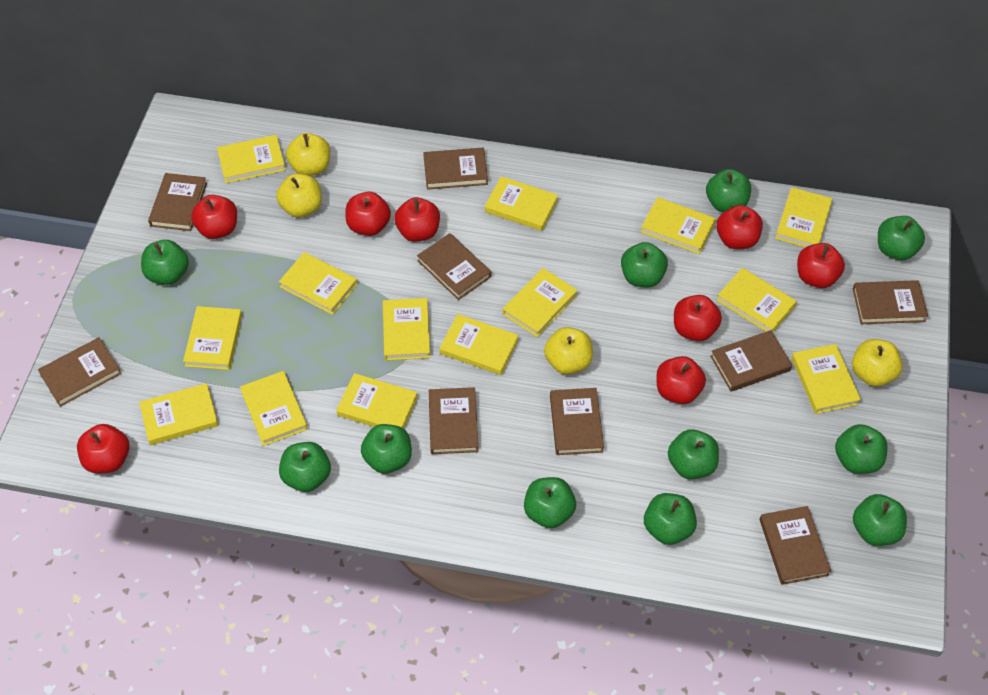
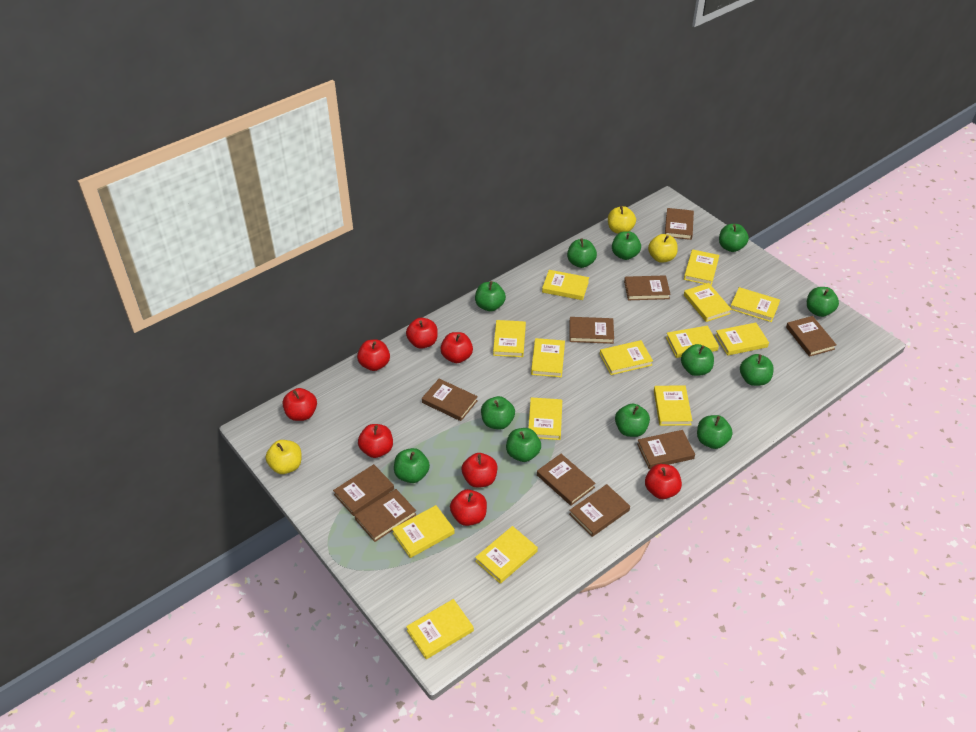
brown book: 9 -> 10
green apple: 11 -> 12
yellow apple: 4 -> 3

